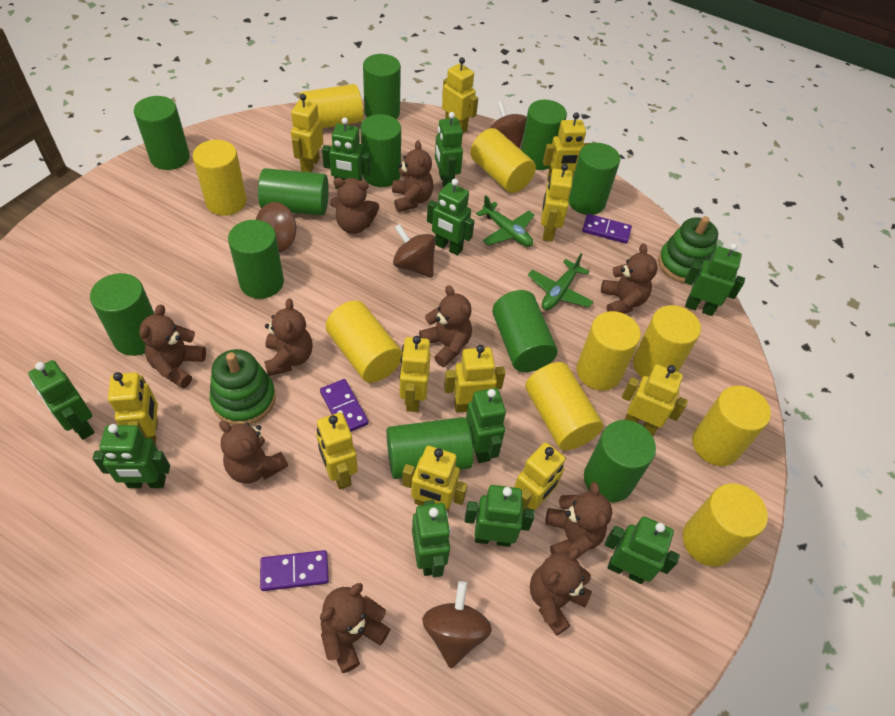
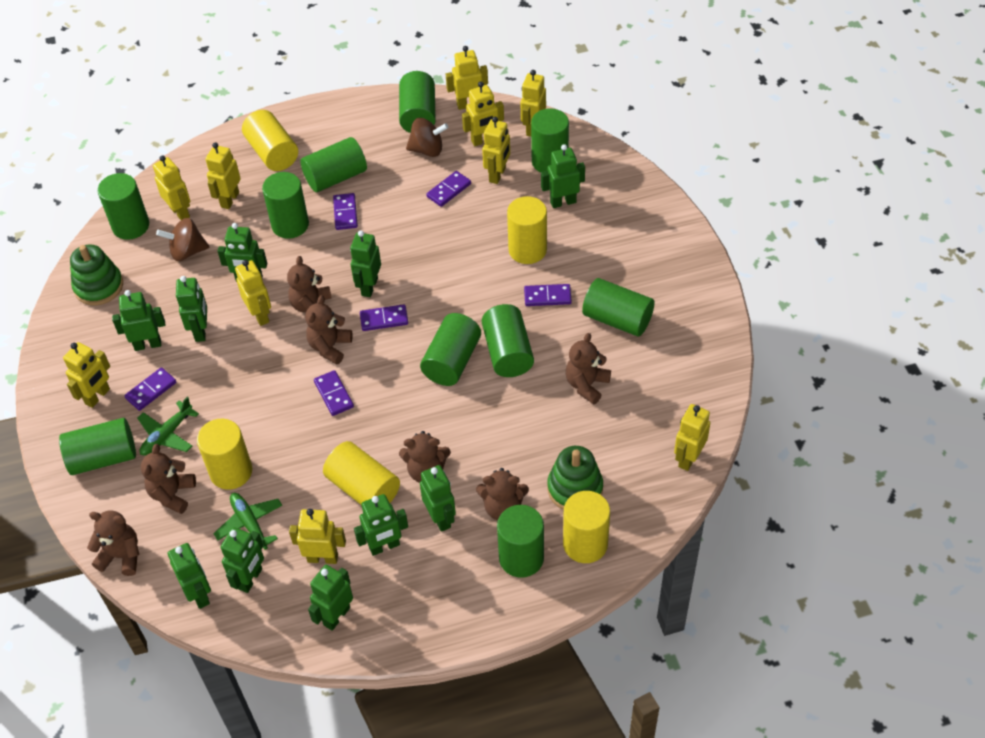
brown spinning top: 4 -> 2
brown teddy bear: 10 -> 7
green cylinder: 11 -> 10
purple domino: 3 -> 6
yellow cylinder: 9 -> 5
yellow robot: 11 -> 10

